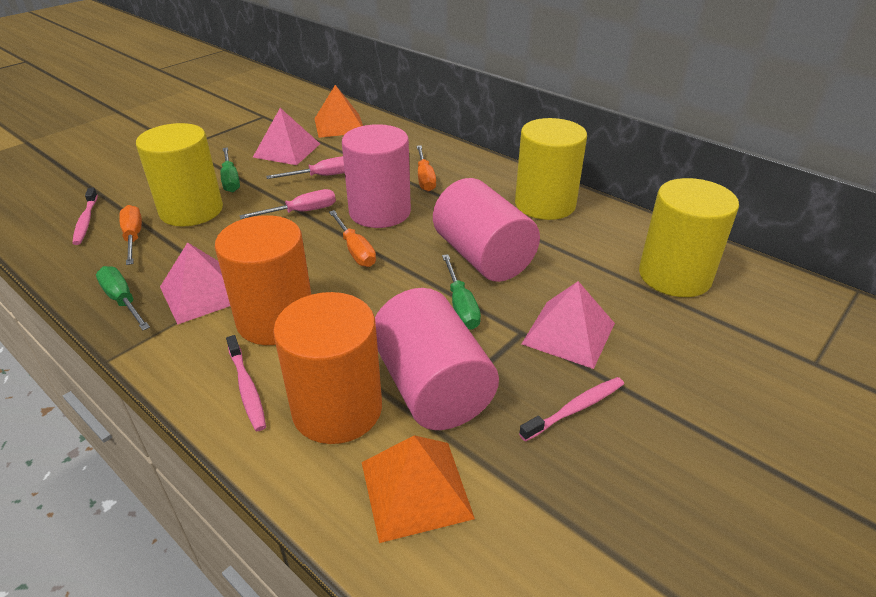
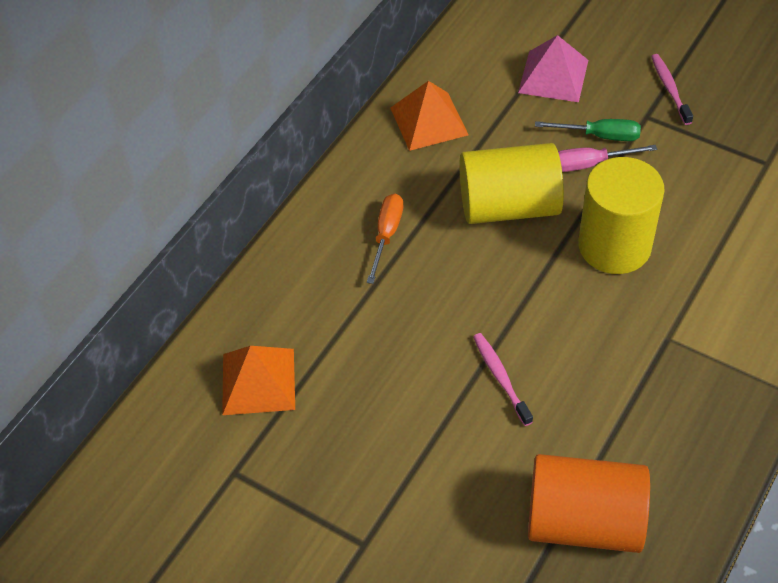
green screwdriver: 3 -> 1
orange cylinder: 2 -> 1
orange screwdriver: 3 -> 1
pink cylinder: 3 -> 0
pink pyramid: 3 -> 1
pink screwdriver: 2 -> 1
pink toothbrush: 3 -> 2
yellow cylinder: 3 -> 2

